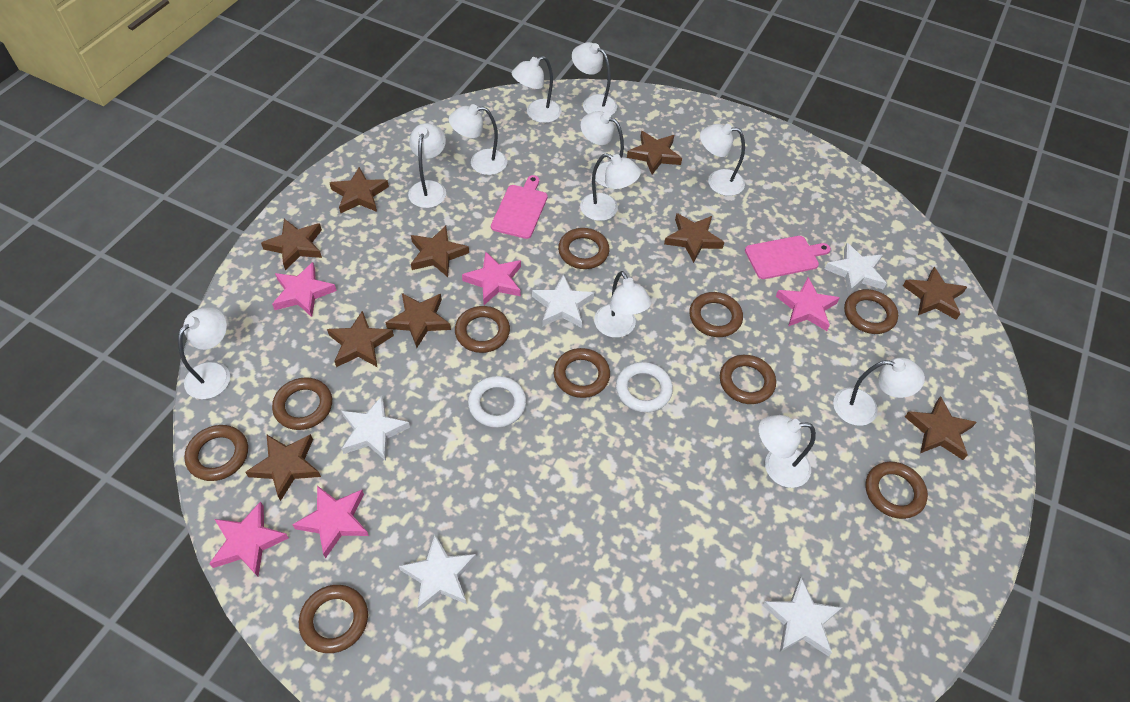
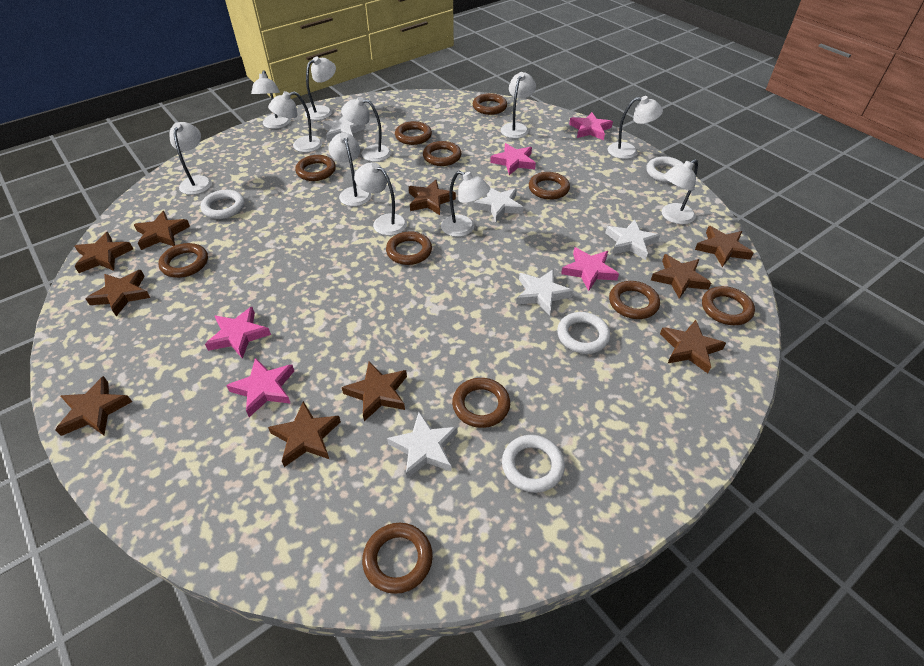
brown ring: 10 -> 11
pink cutting board: 2 -> 0
white ring: 2 -> 4

